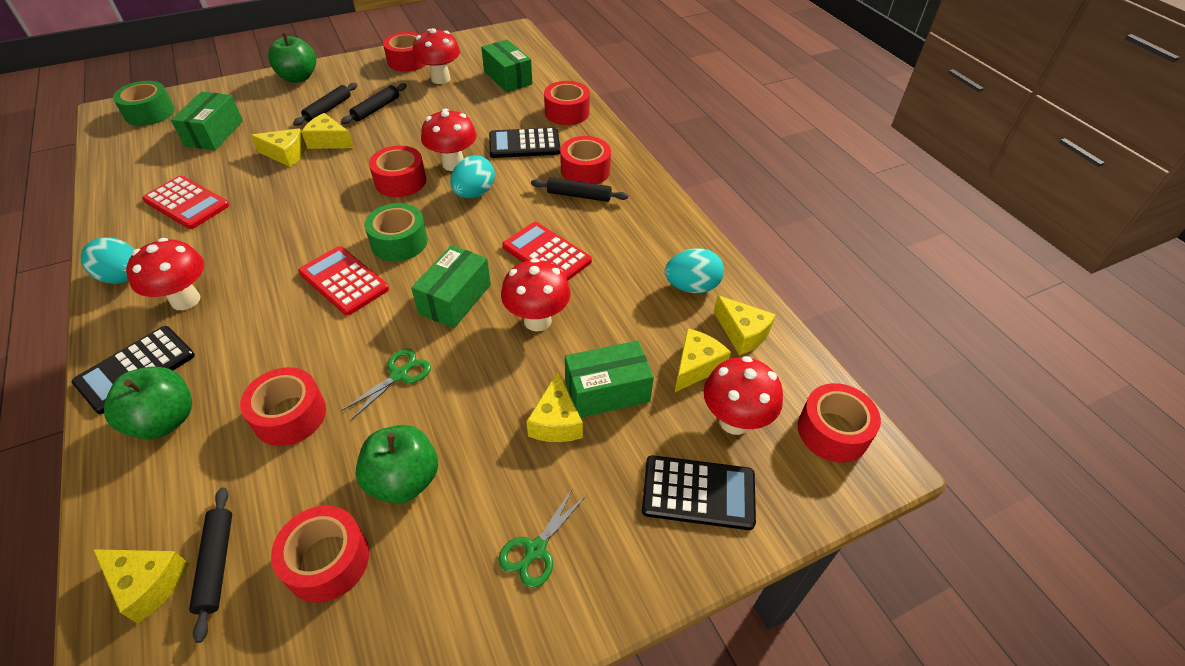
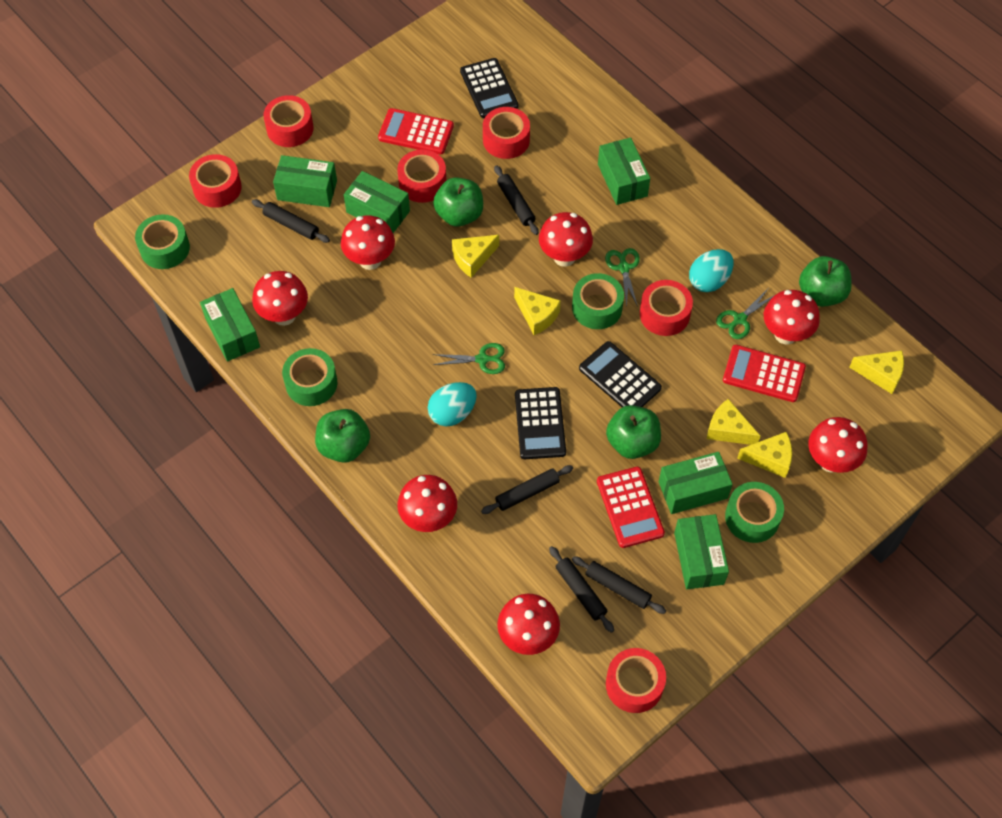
black rolling pin: 4 -> 5
green apple: 3 -> 4
green box: 4 -> 6
green scissors: 2 -> 3
green tape: 2 -> 4
red mushroom: 5 -> 7
red tape: 7 -> 6
turquoise egg: 3 -> 2
yellow cheese: 6 -> 5

